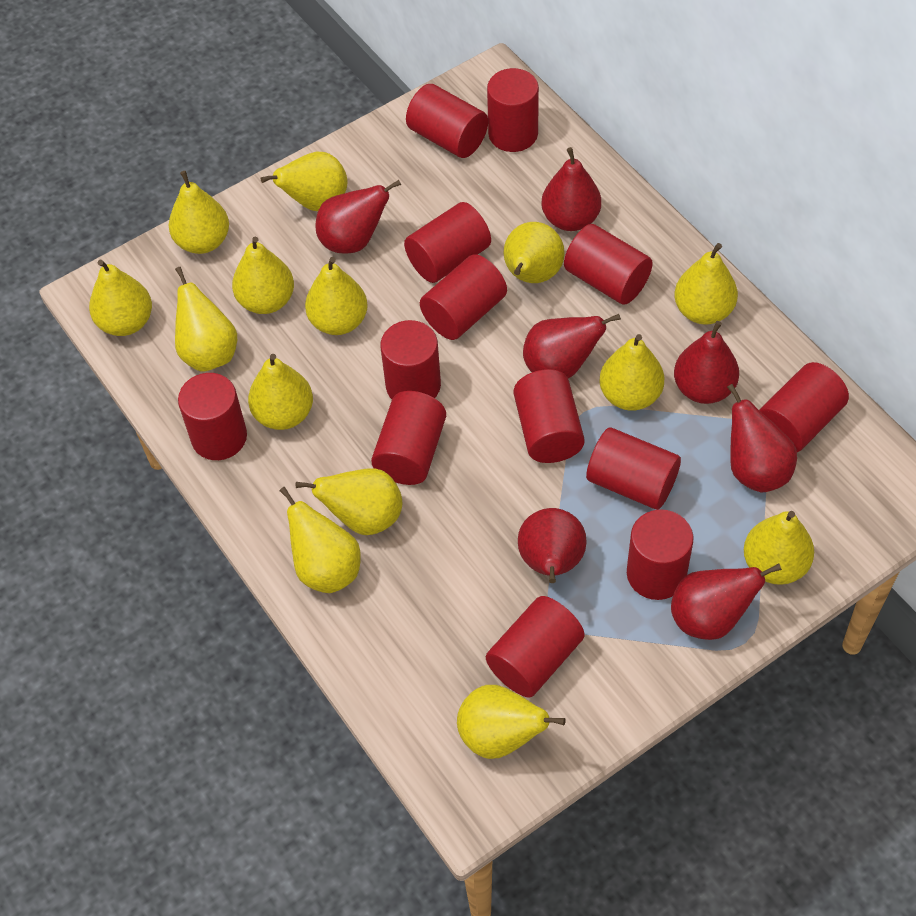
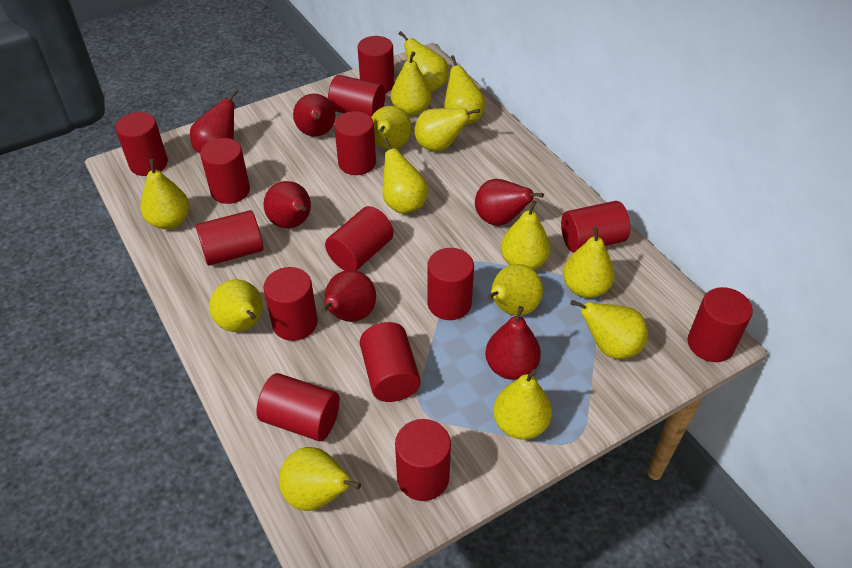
red cylinder: 13 -> 14
red pear: 7 -> 6

